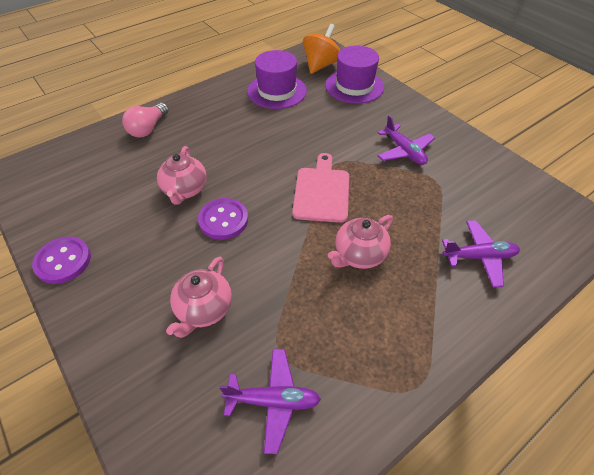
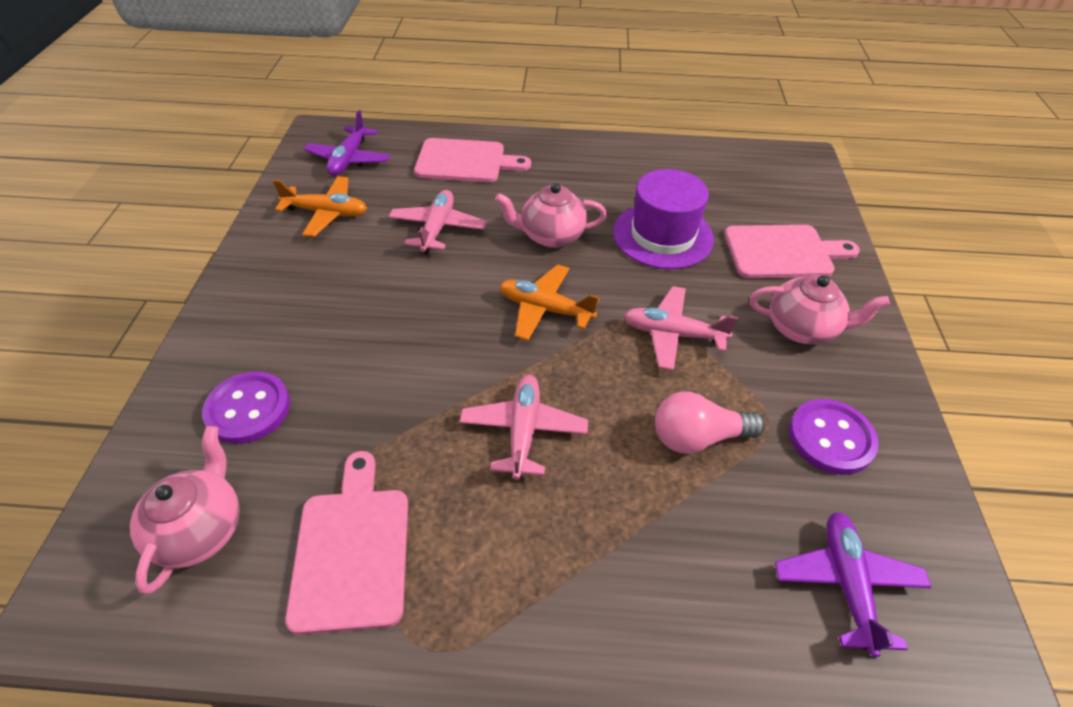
orange plane: 0 -> 2
orange spinning top: 1 -> 0
pink cutting board: 1 -> 3
pink plane: 0 -> 3
purple hat: 2 -> 1
purple plane: 3 -> 2

